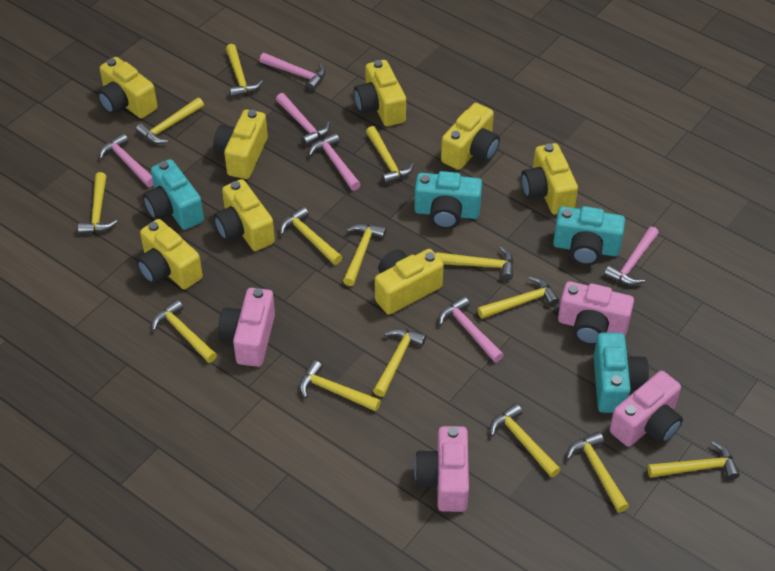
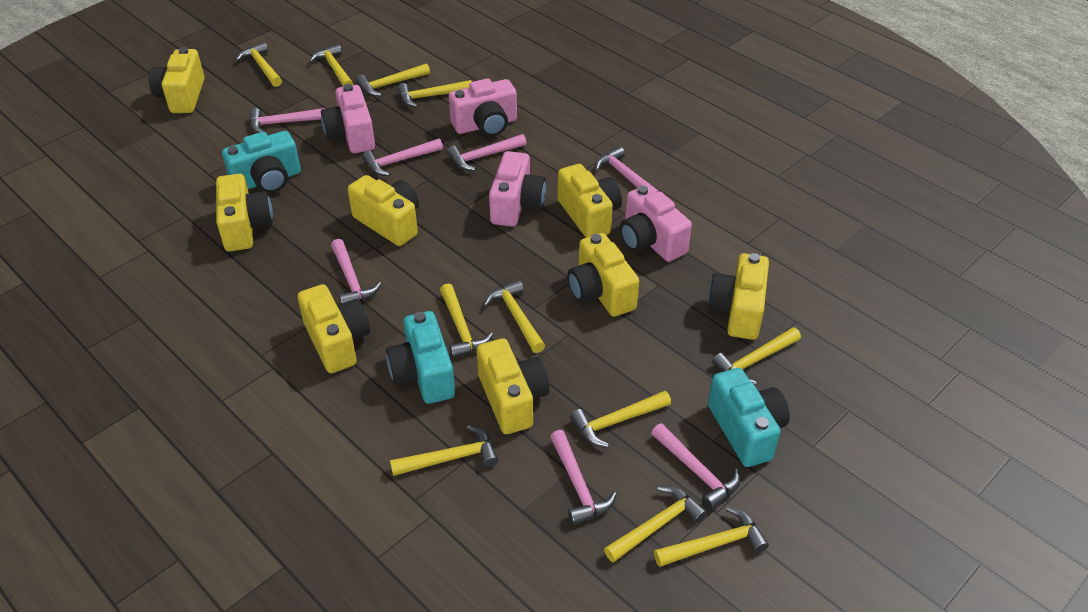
pink hammer: 6 -> 7
turquoise camera: 4 -> 3
yellow hammer: 14 -> 11

